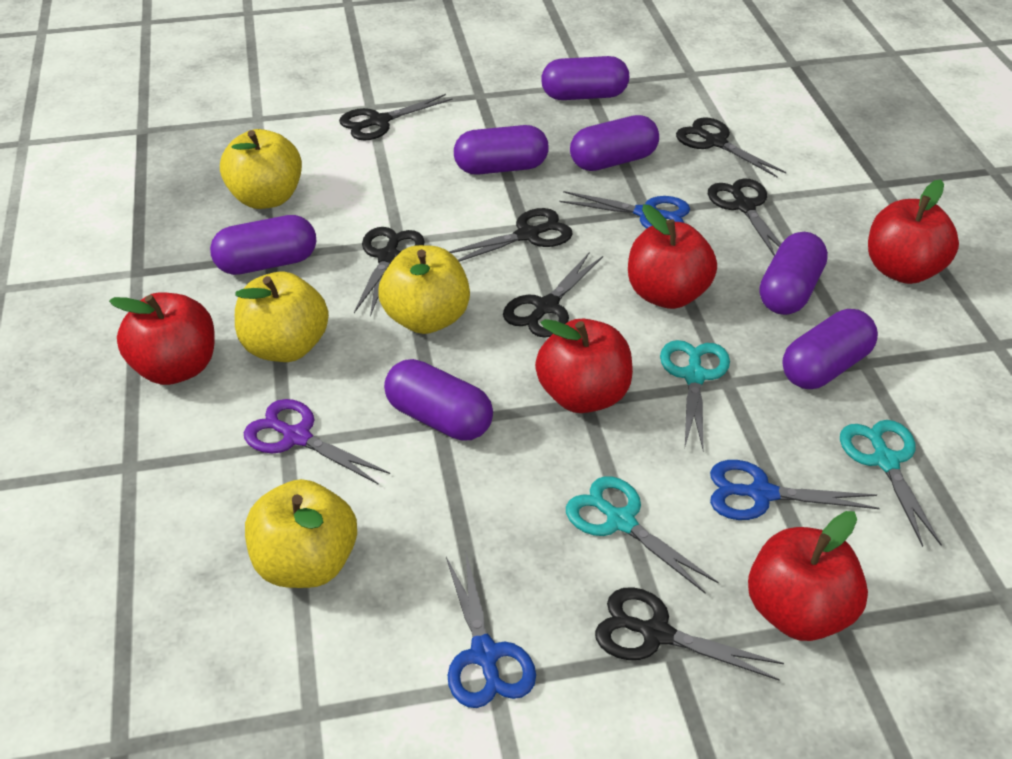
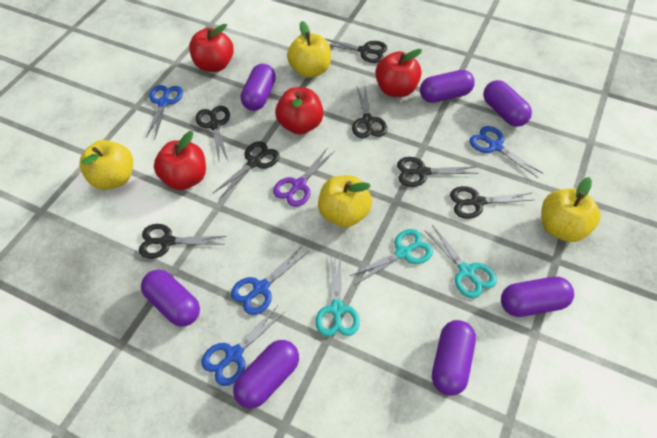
blue scissors: 3 -> 4
red apple: 5 -> 4

